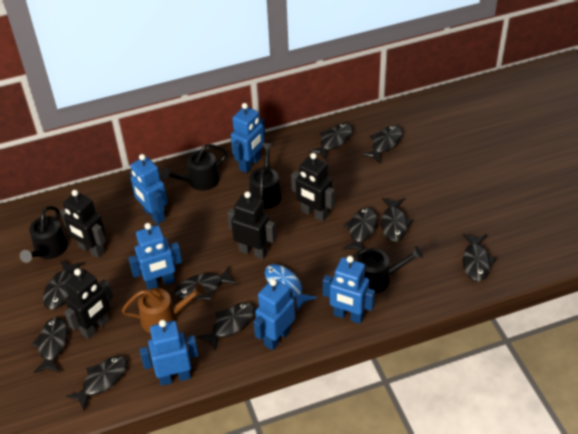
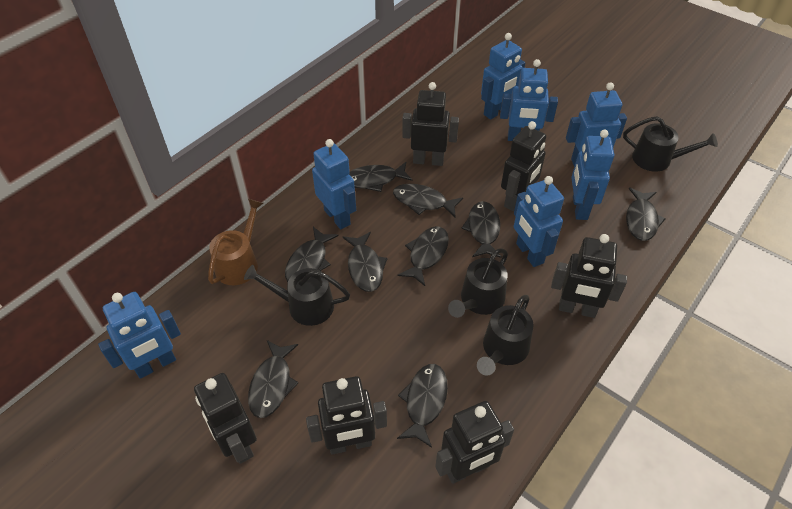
black fish: 10 -> 9
black robot: 4 -> 6
blue fish: 1 -> 0
blue robot: 6 -> 7

